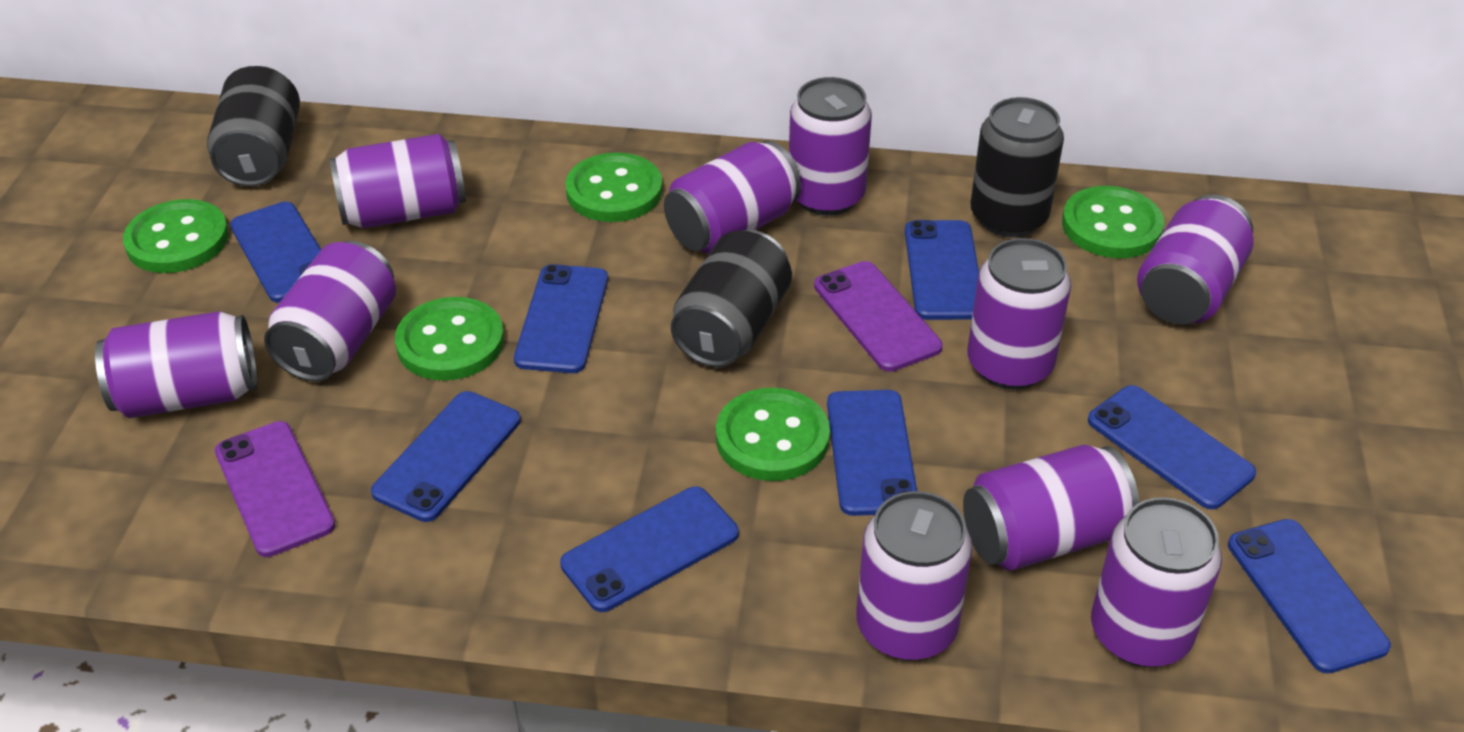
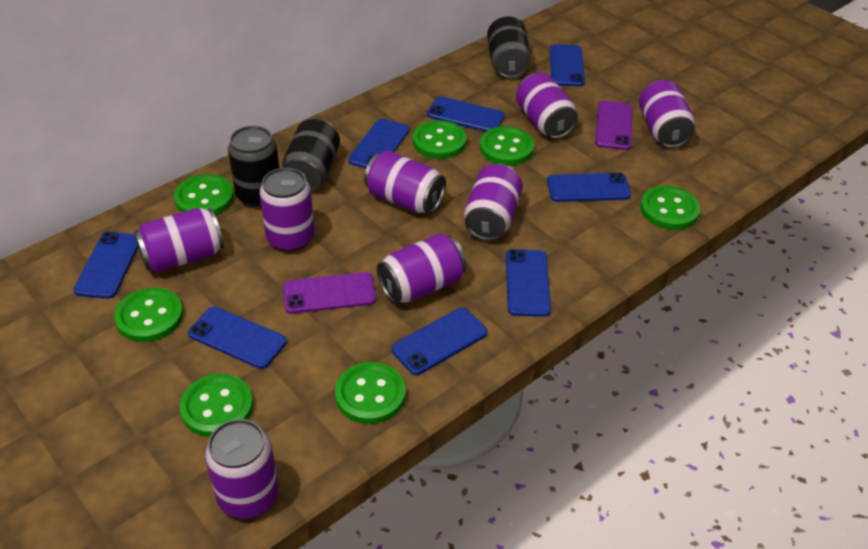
green button: 5 -> 7
purple can: 10 -> 8

